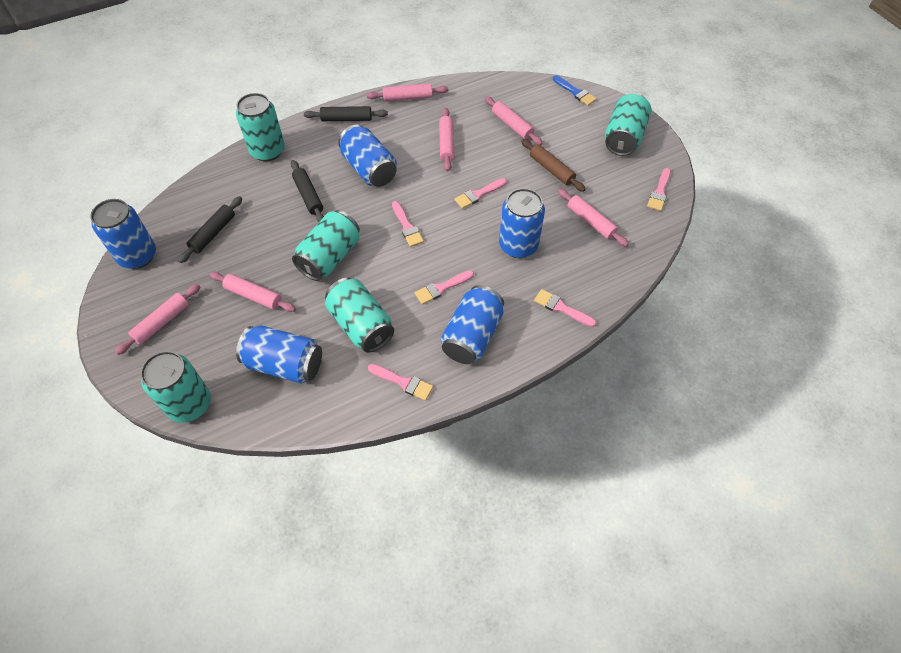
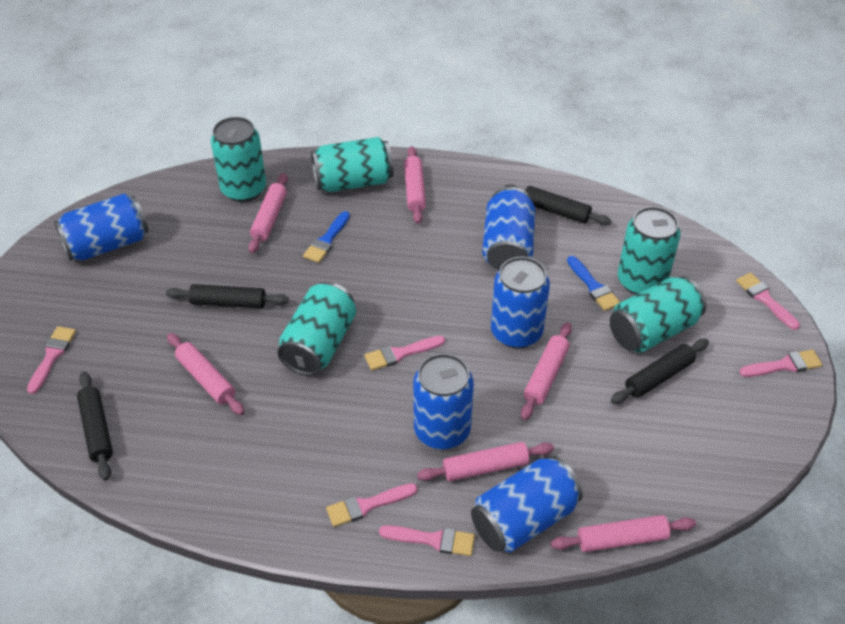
black rolling pin: 3 -> 4
blue brush: 1 -> 2
brown rolling pin: 1 -> 0

